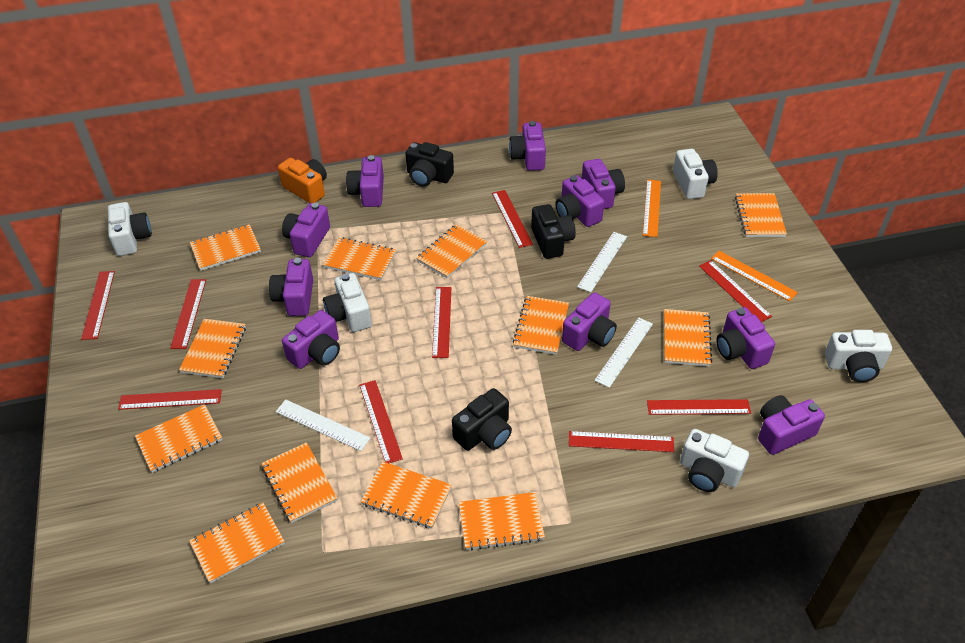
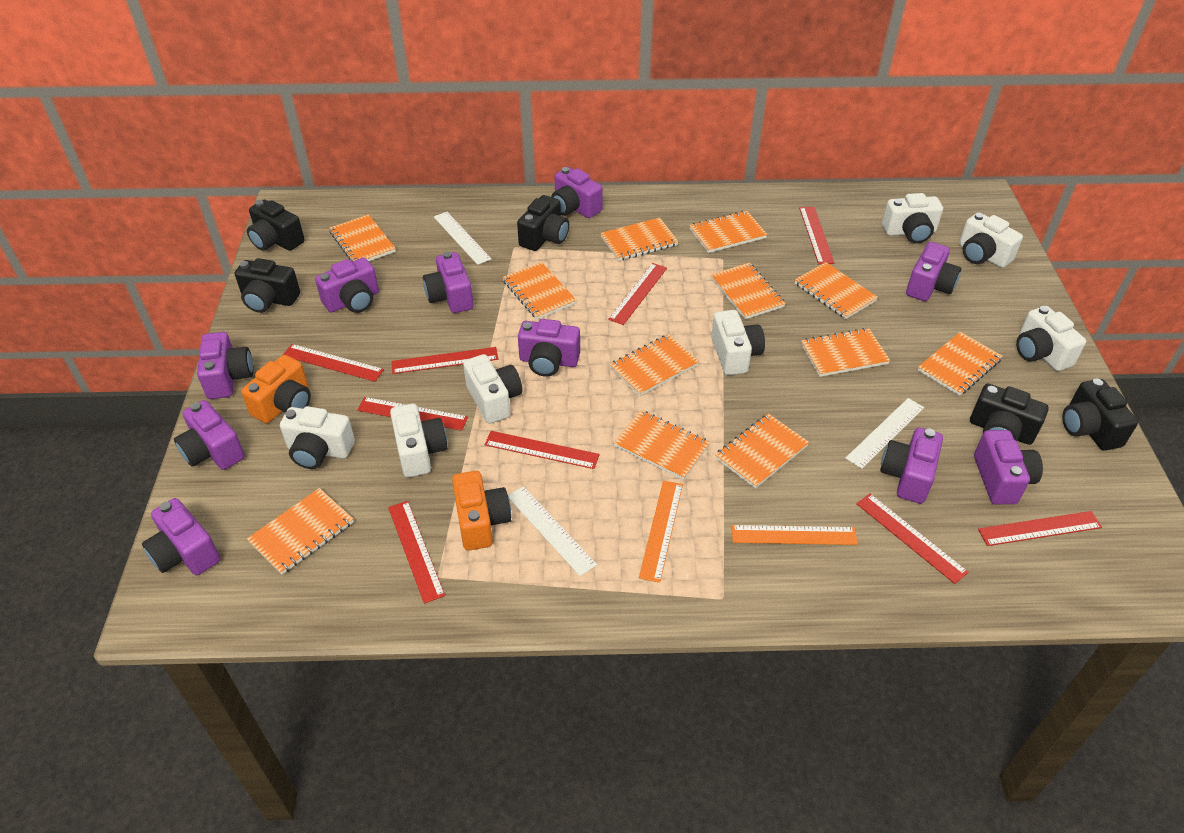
black camera: 3 -> 5
orange camera: 1 -> 2
white camera: 5 -> 7

